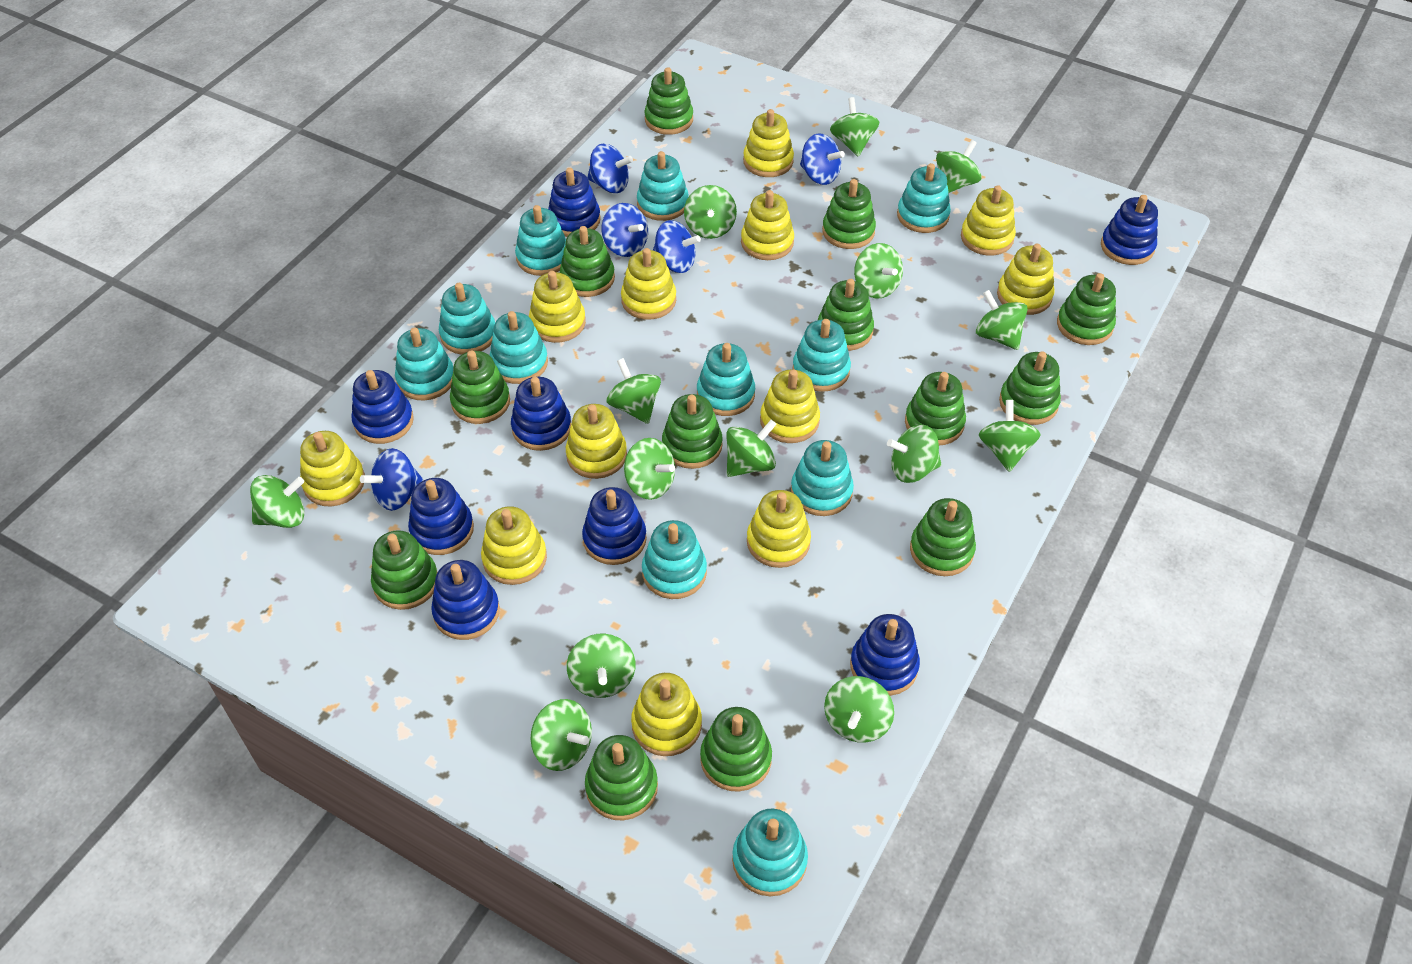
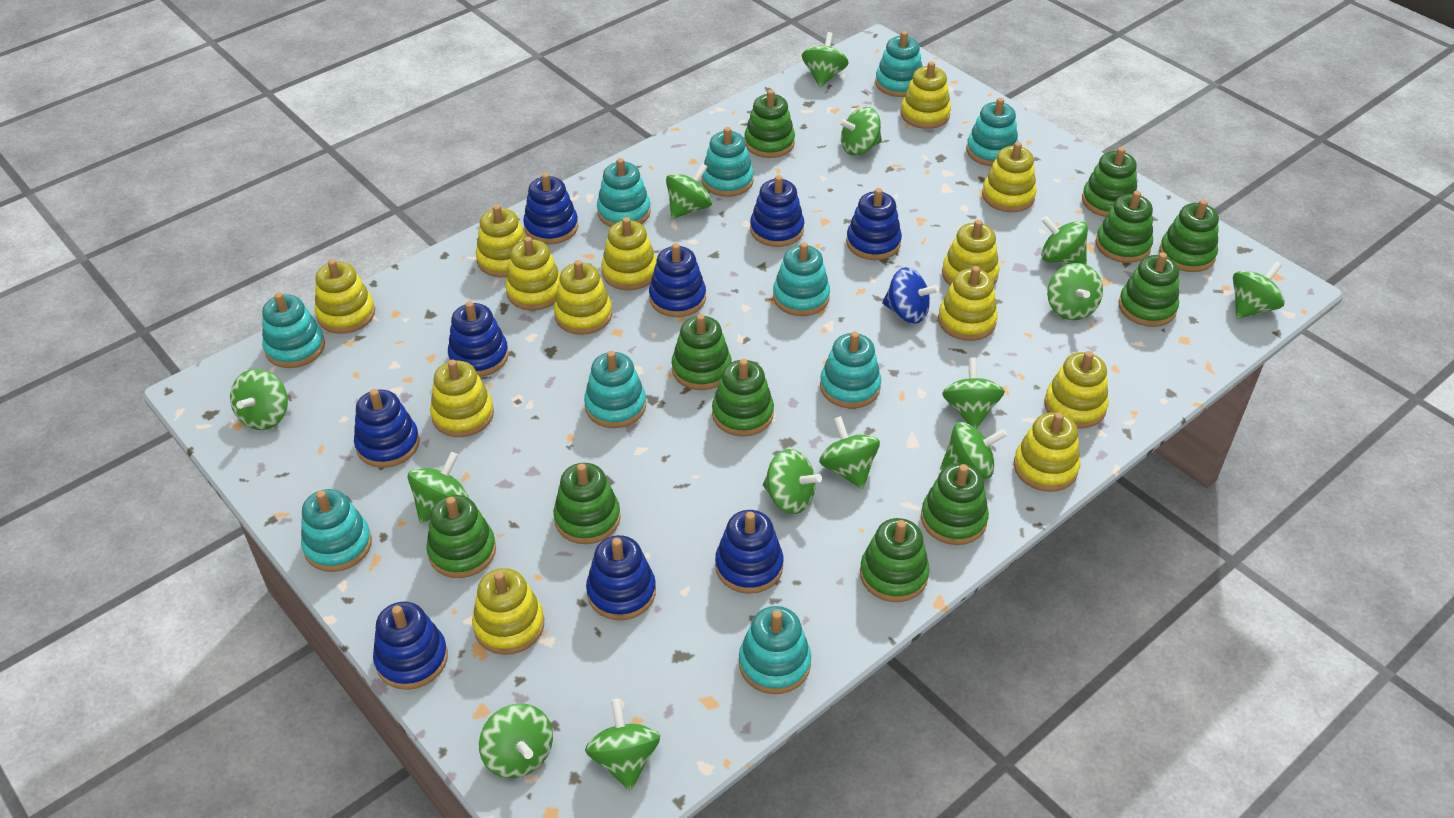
blue spinning top: 5 -> 1
blue stacking toy: 8 -> 9
green stacking toy: 13 -> 11
turquoise stacking toy: 11 -> 10
yellow stacking toy: 12 -> 13

